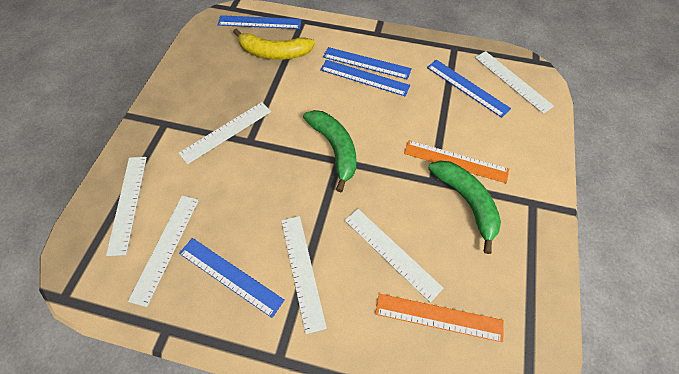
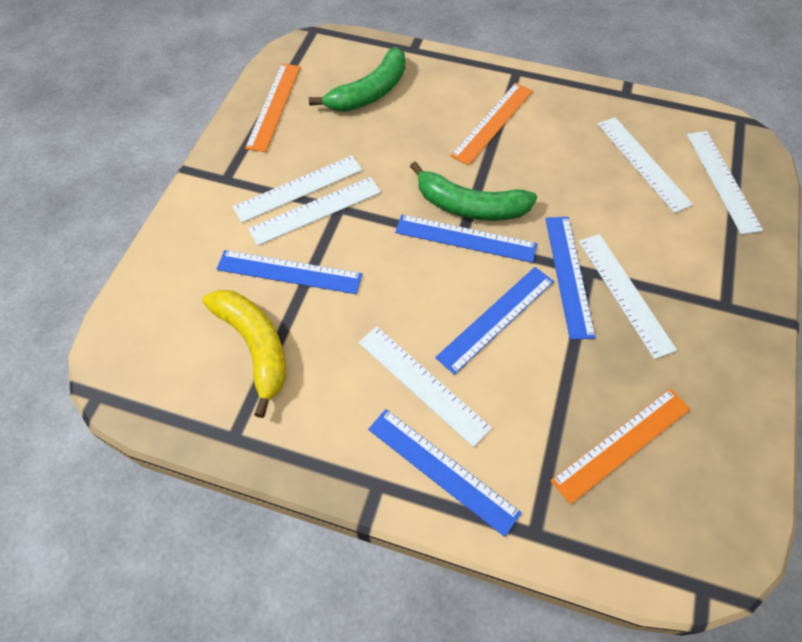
orange ruler: 2 -> 3

